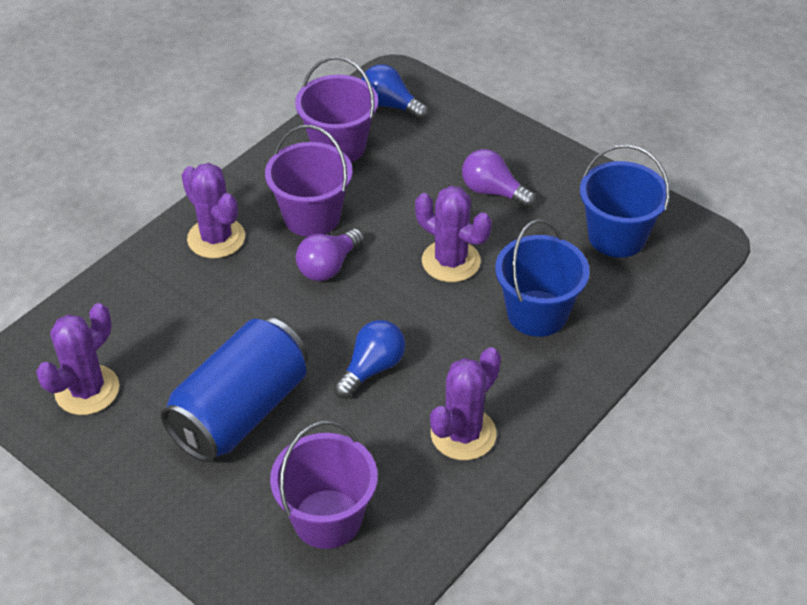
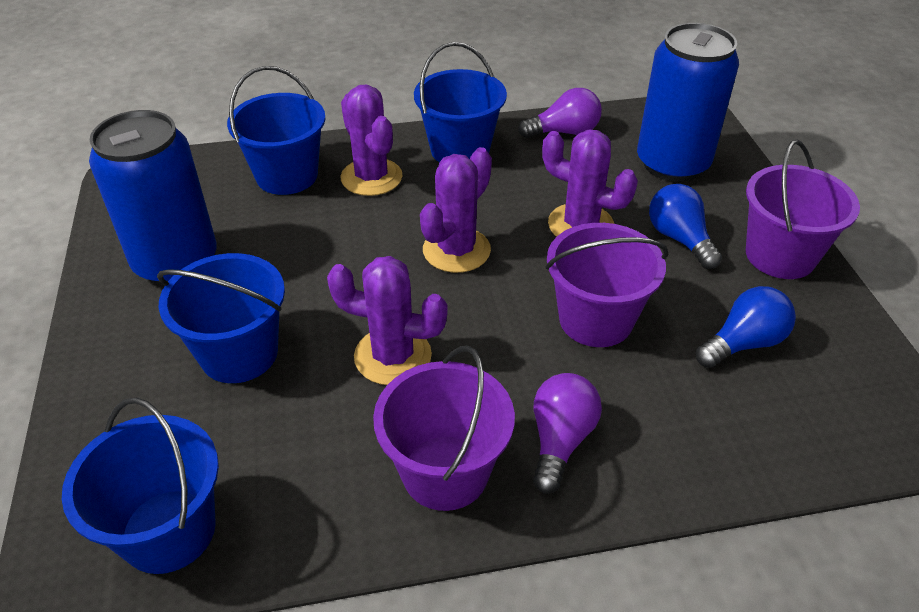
blue bucket: 2 -> 4
blue can: 1 -> 2

